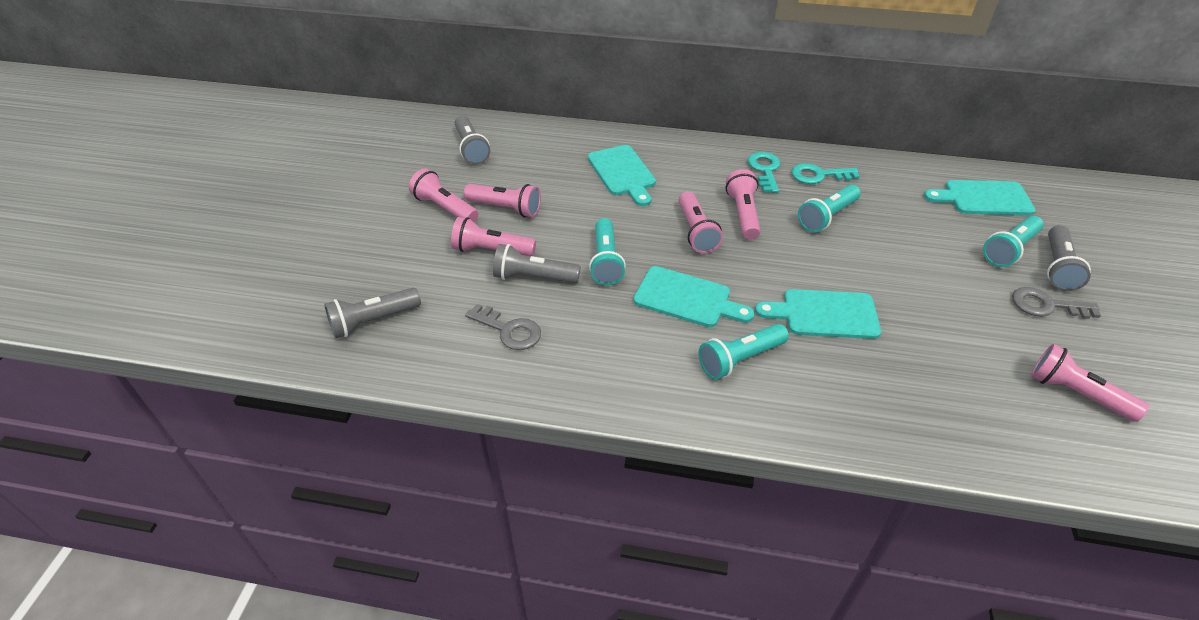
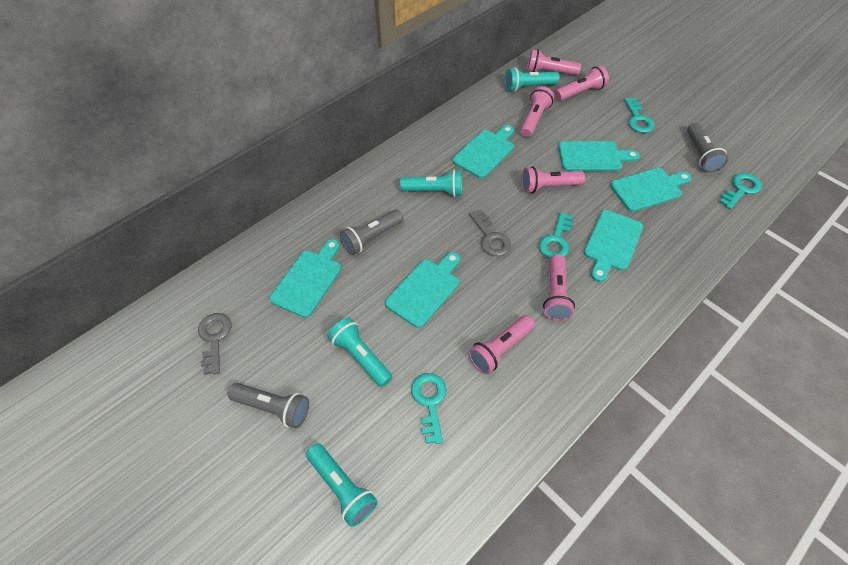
grey flashlight: 4 -> 3
turquoise cutting board: 4 -> 6
turquoise key: 2 -> 4

